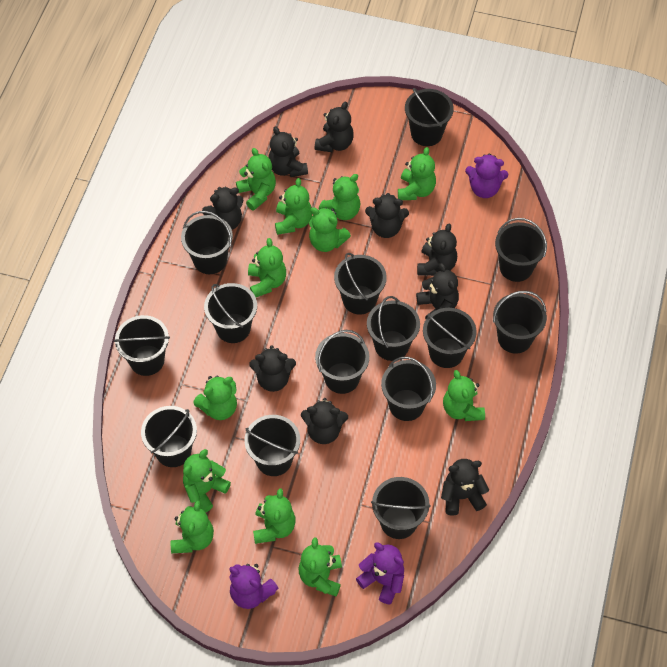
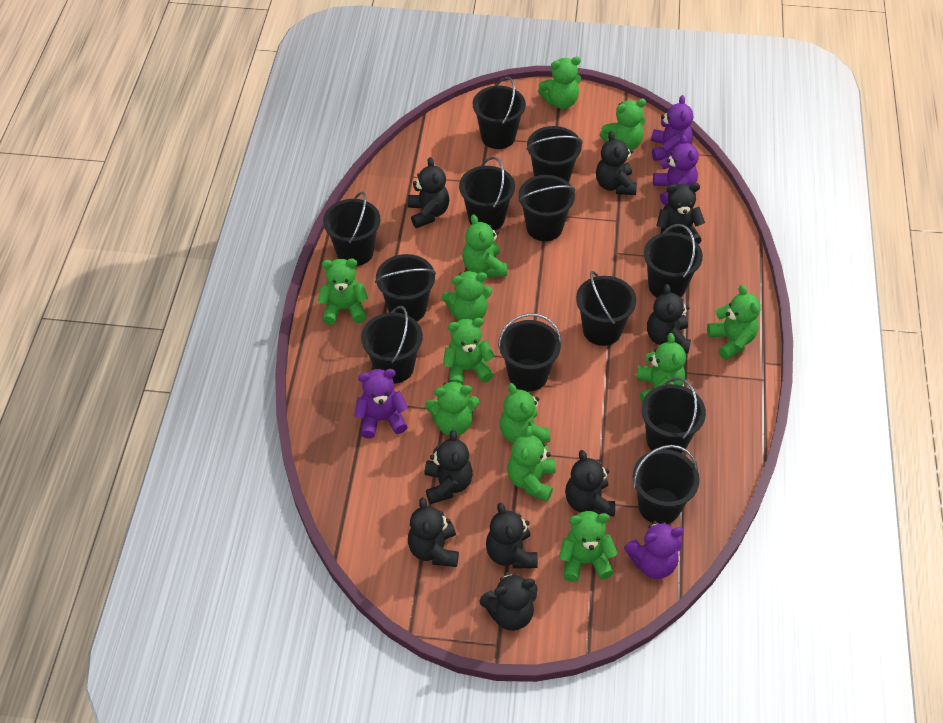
black bucket: 14 -> 12
purple teddy bear: 3 -> 4

